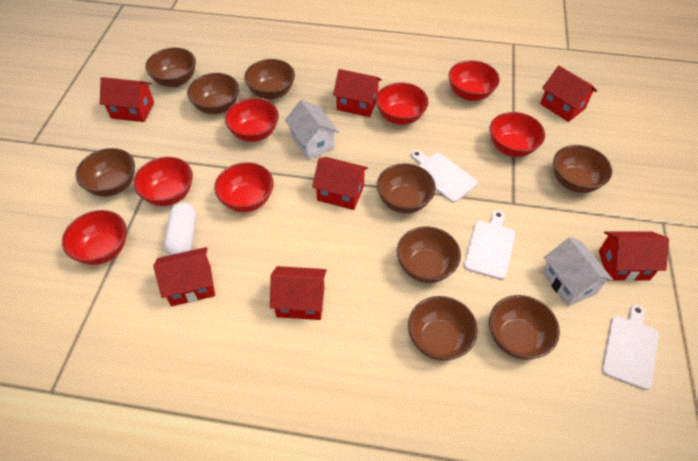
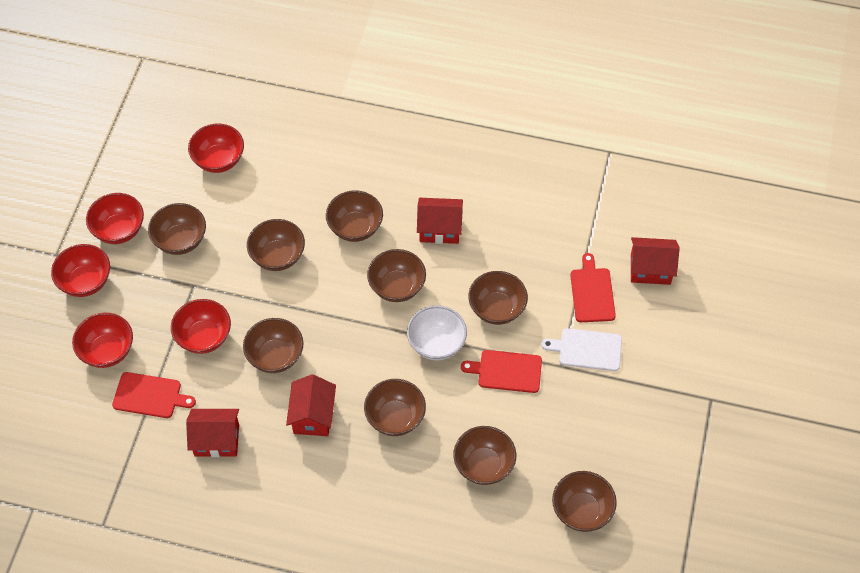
red bowl: 7 -> 5
red cutting board: 0 -> 3
red house: 7 -> 4
white bowl: 0 -> 1
white capsule: 1 -> 0
white cutting board: 3 -> 1
white house: 2 -> 0

